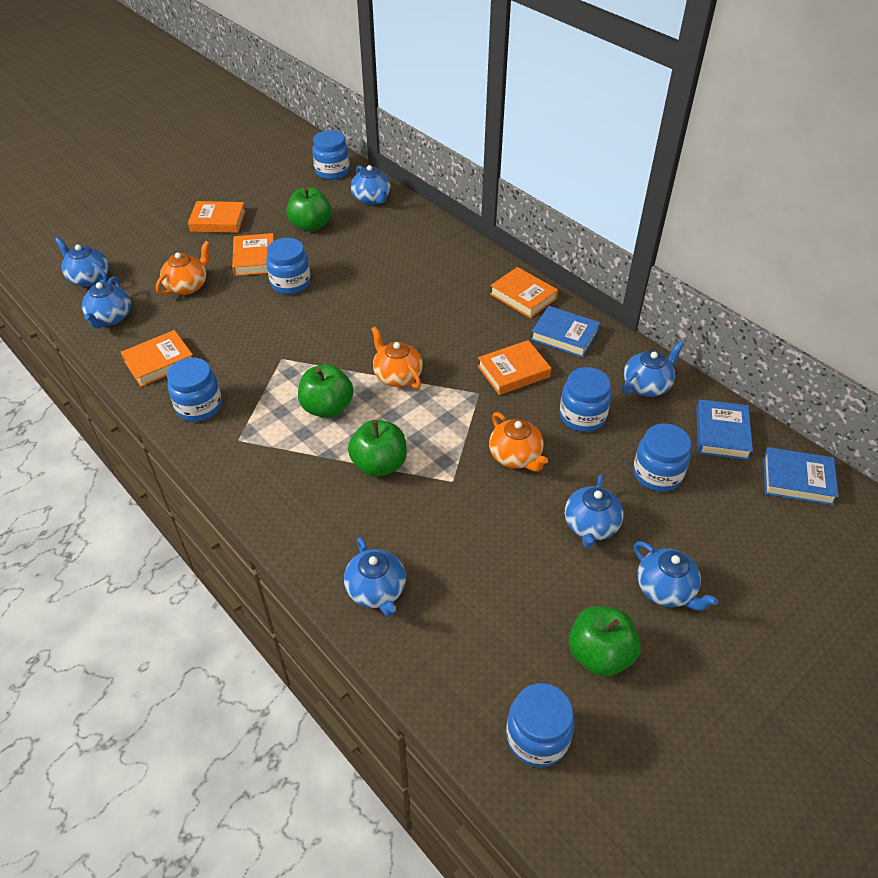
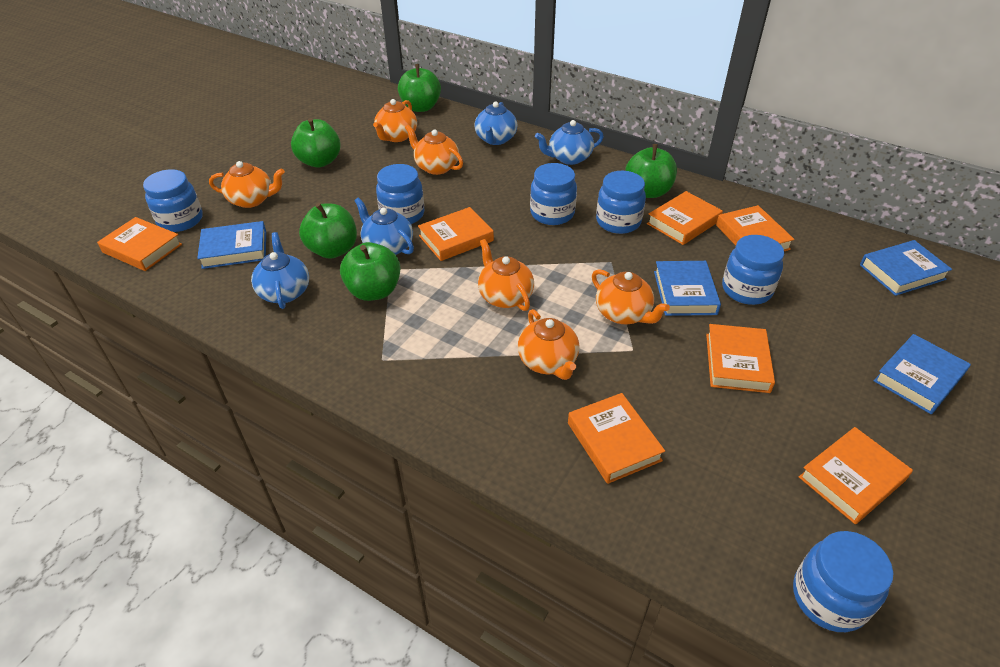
blue book: 3 -> 4
blue teapot: 7 -> 4
green apple: 4 -> 5
orange book: 5 -> 7
orange teapot: 3 -> 6

